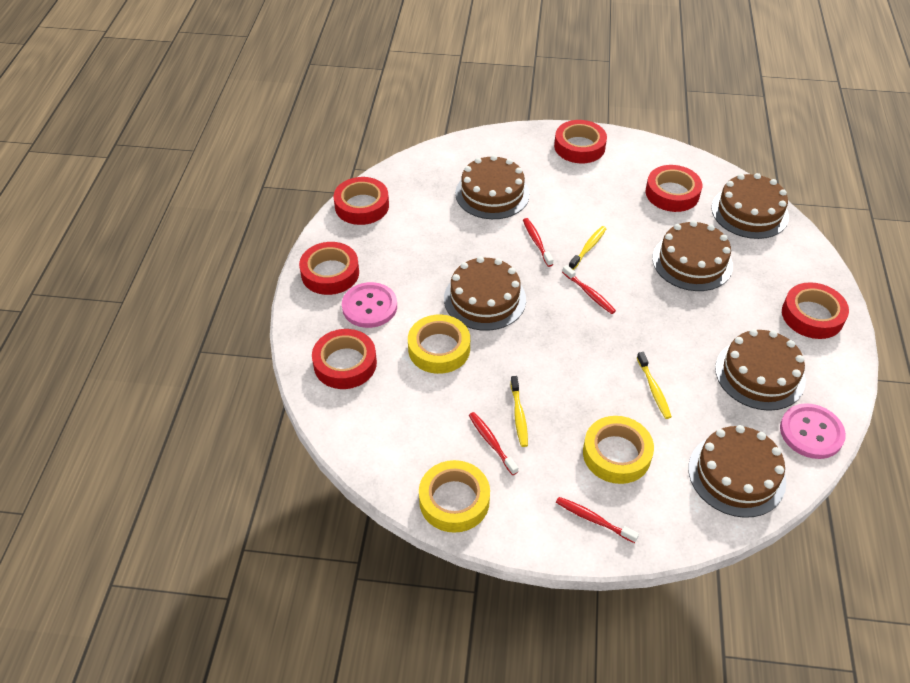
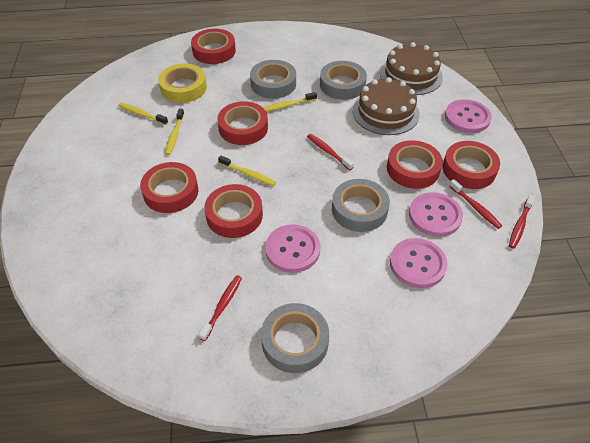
brown cake: 6 -> 2
grey tape: 0 -> 4
pink button: 2 -> 4
yellow tape: 3 -> 1
yellow toothbrush: 3 -> 4

